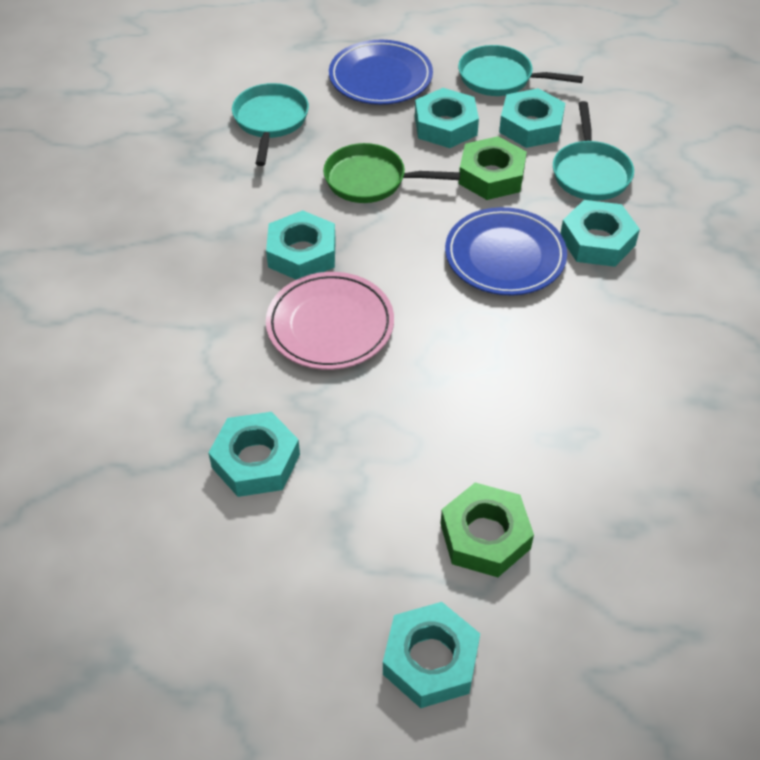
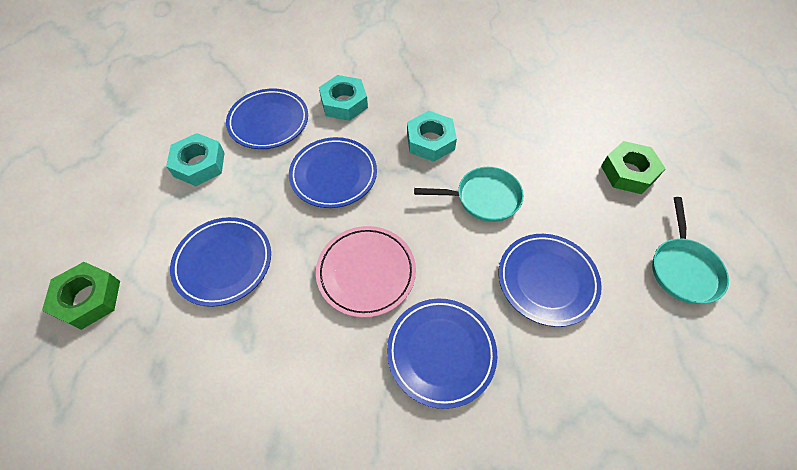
blue plate: 2 -> 5
green pan: 1 -> 0
turquoise nut: 6 -> 3
turquoise pan: 3 -> 2

